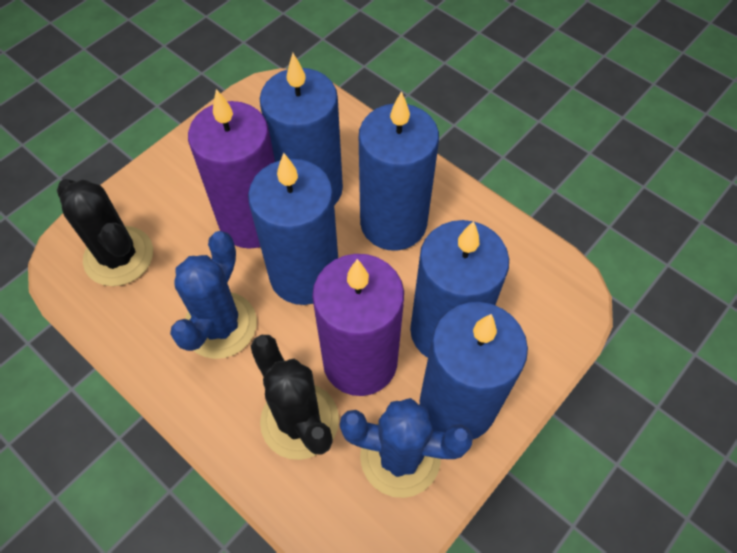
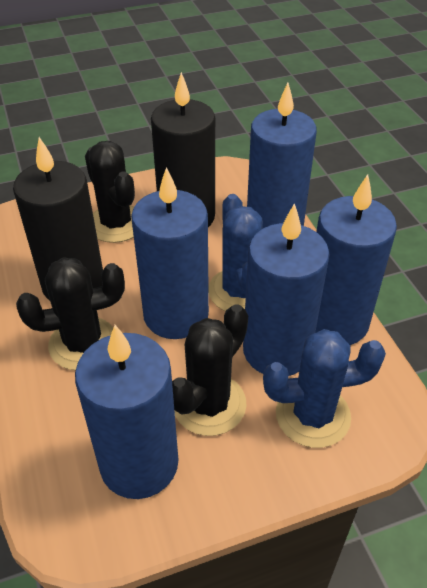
black cactus: 2 -> 3
black candle: 0 -> 2
purple candle: 2 -> 0

